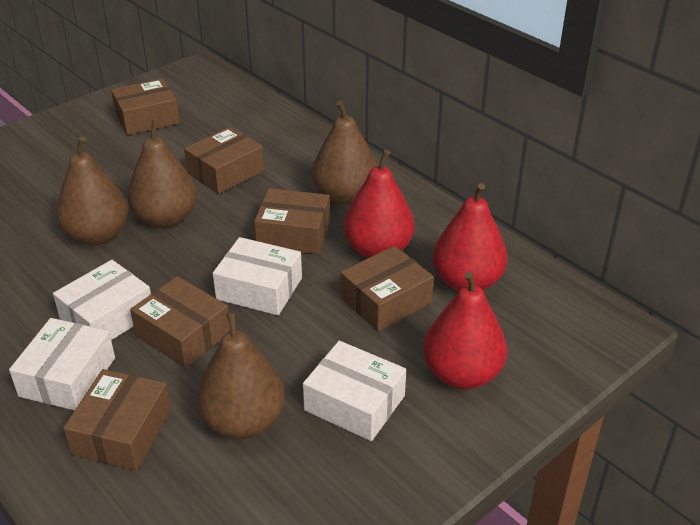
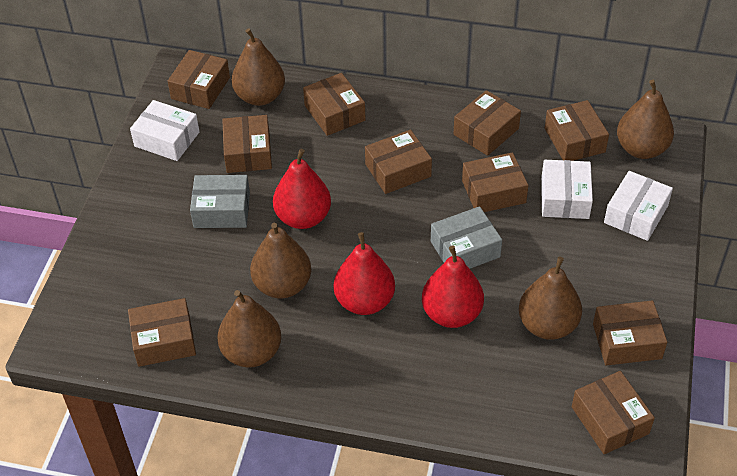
brown box: 6 -> 10
brown pear: 4 -> 5
grey box: 0 -> 2
white box: 4 -> 3

